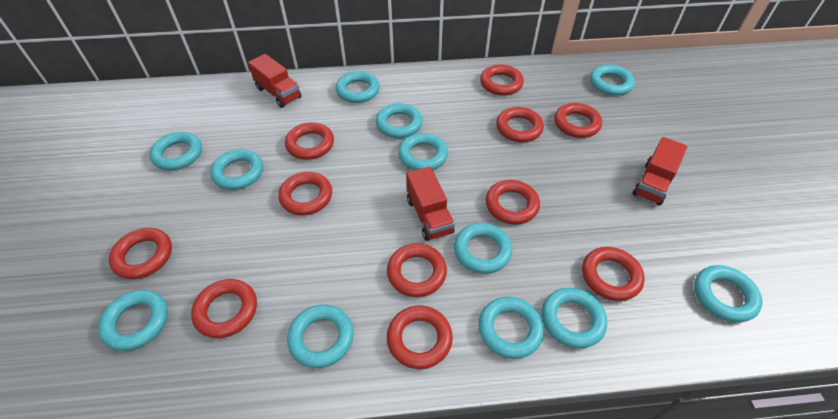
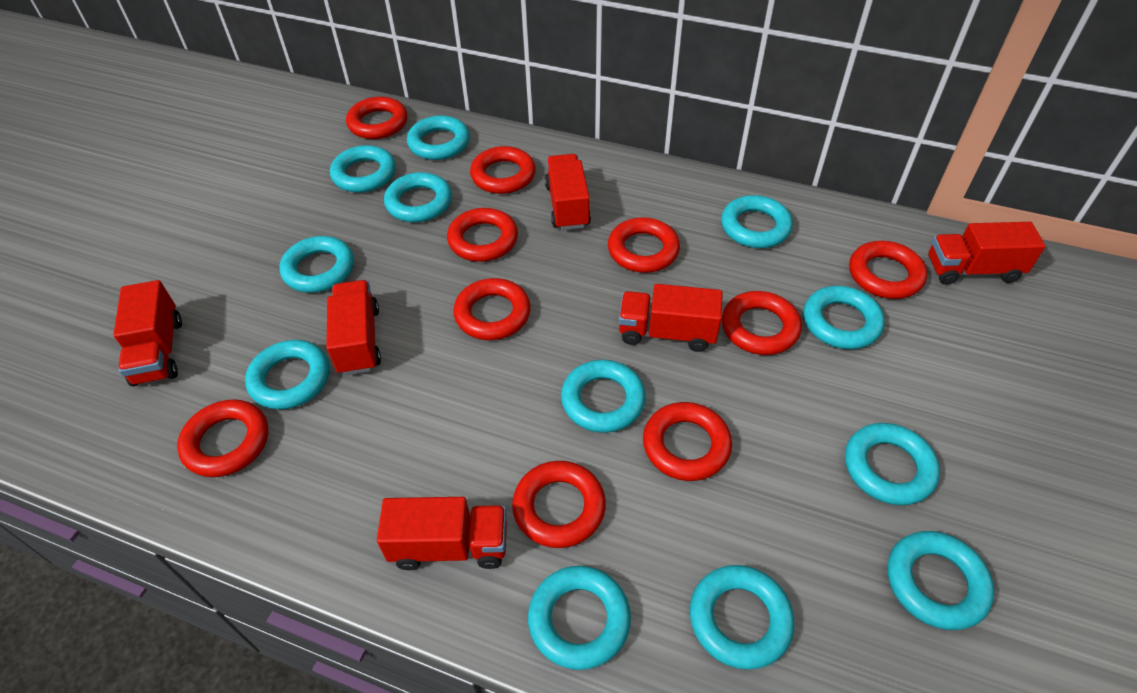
red ring: 11 -> 10
red truck: 3 -> 6

